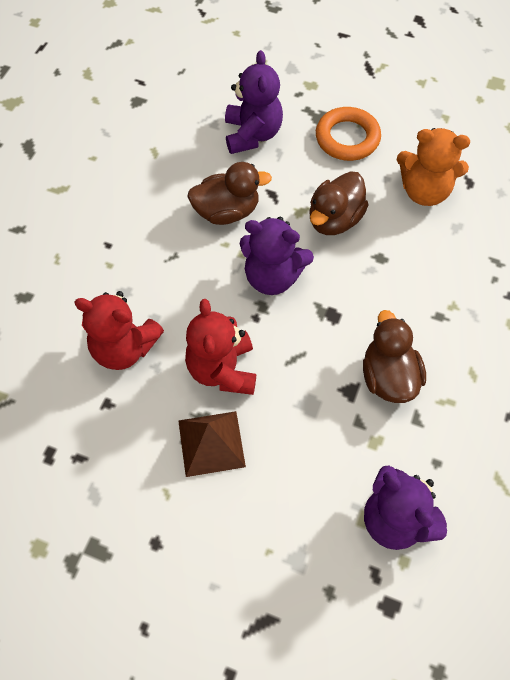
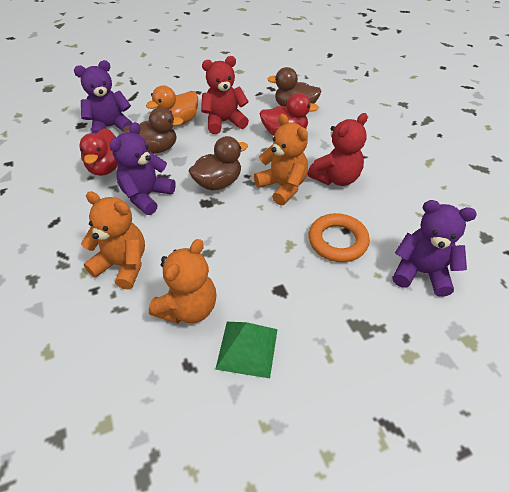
brown pyramid: 1 -> 0
green pyramid: 0 -> 1
orange duck: 0 -> 1
orange teddy bear: 1 -> 3
red duck: 0 -> 2

